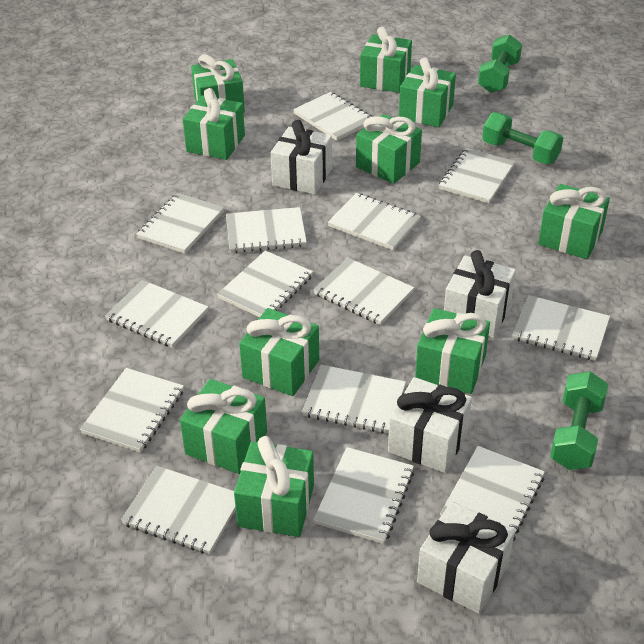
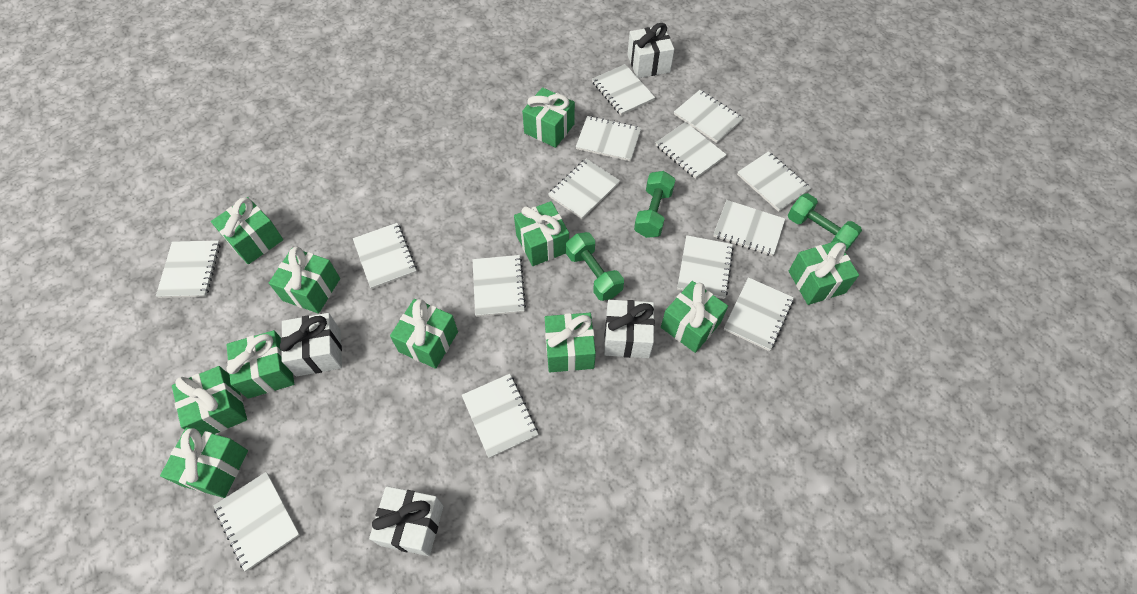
green gift: 10 -> 11

